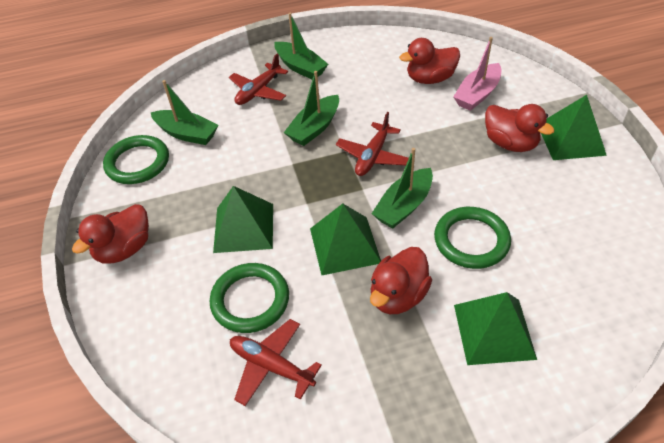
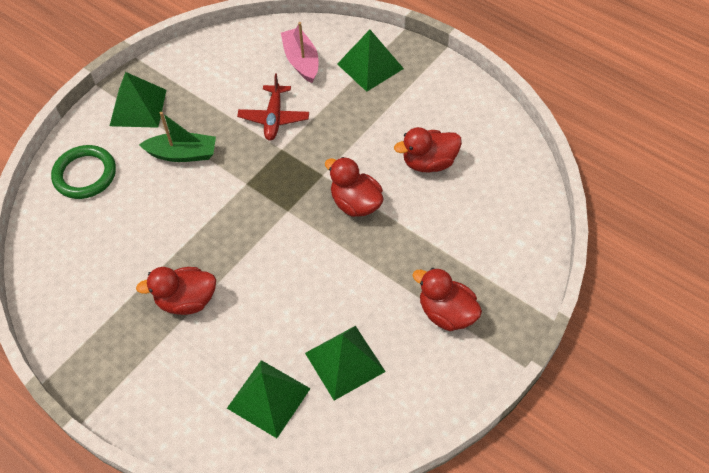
green boat: 4 -> 1
green ring: 3 -> 1
red plane: 3 -> 1

